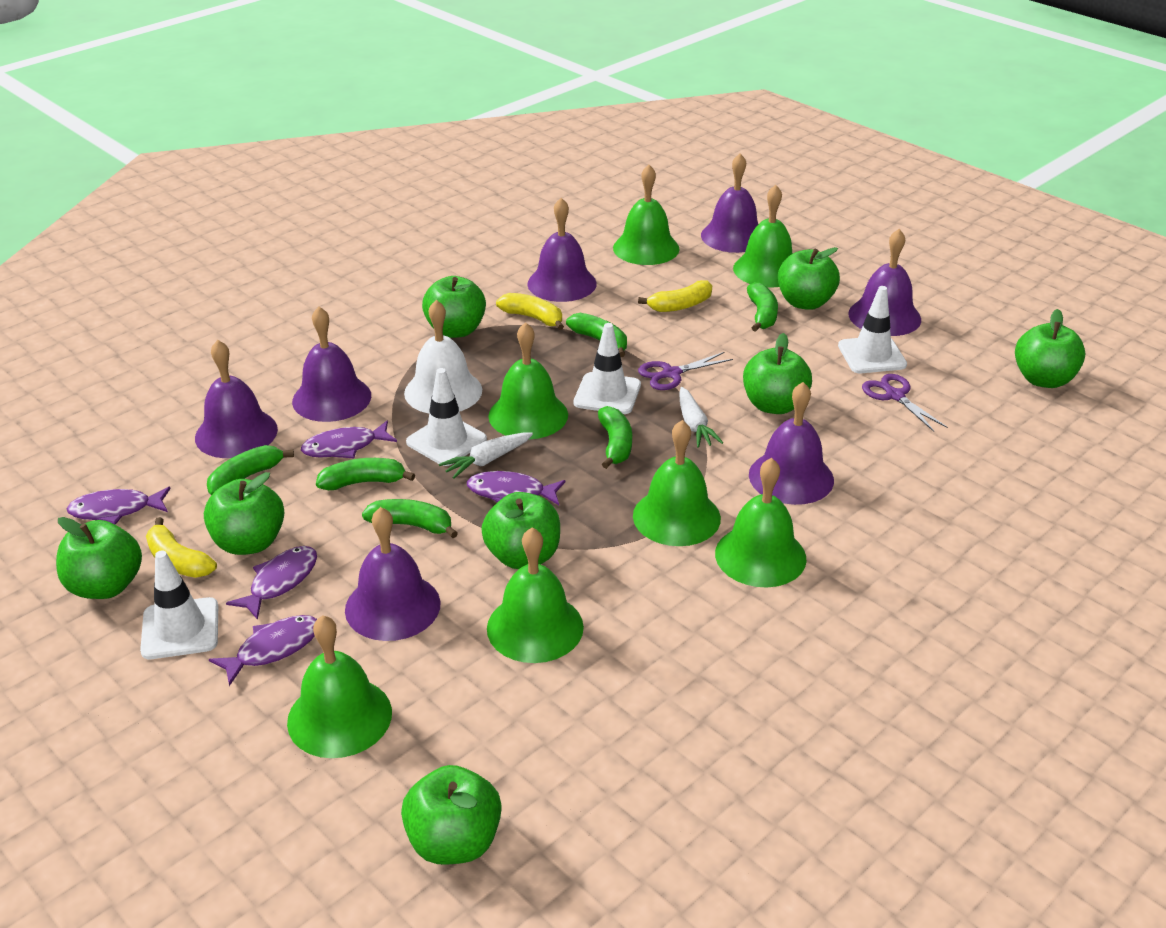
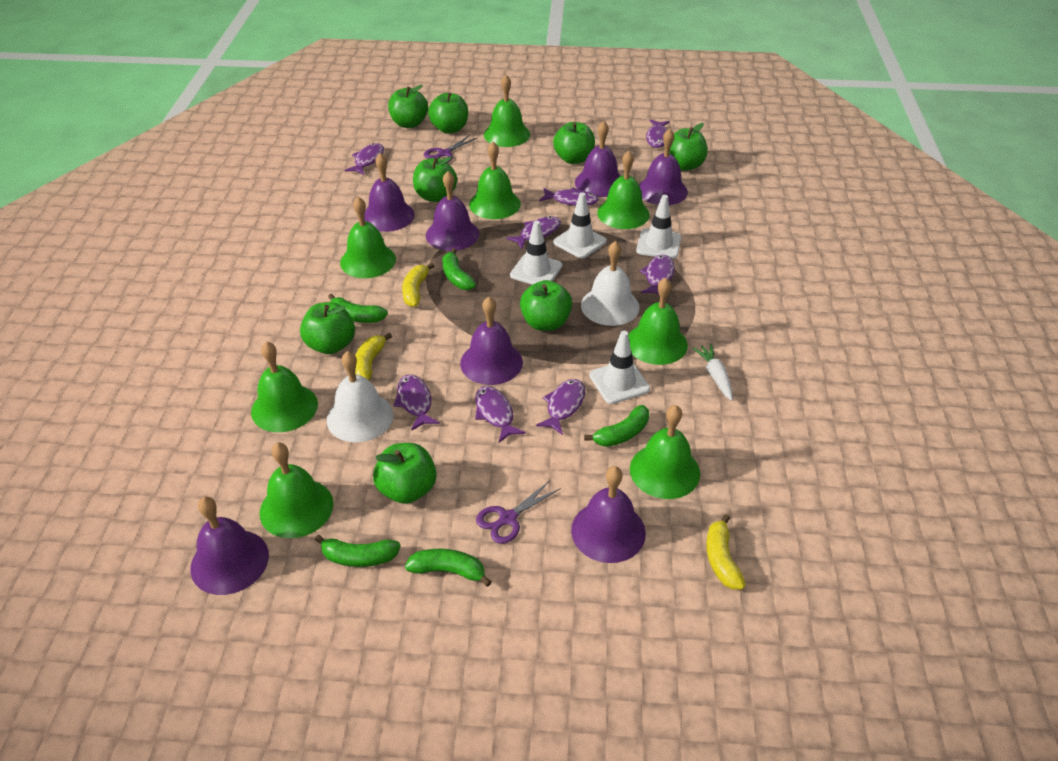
green banana: 6 -> 5
green bell: 7 -> 8
purple fish: 5 -> 8
white bell: 1 -> 2
white carrot: 2 -> 1

